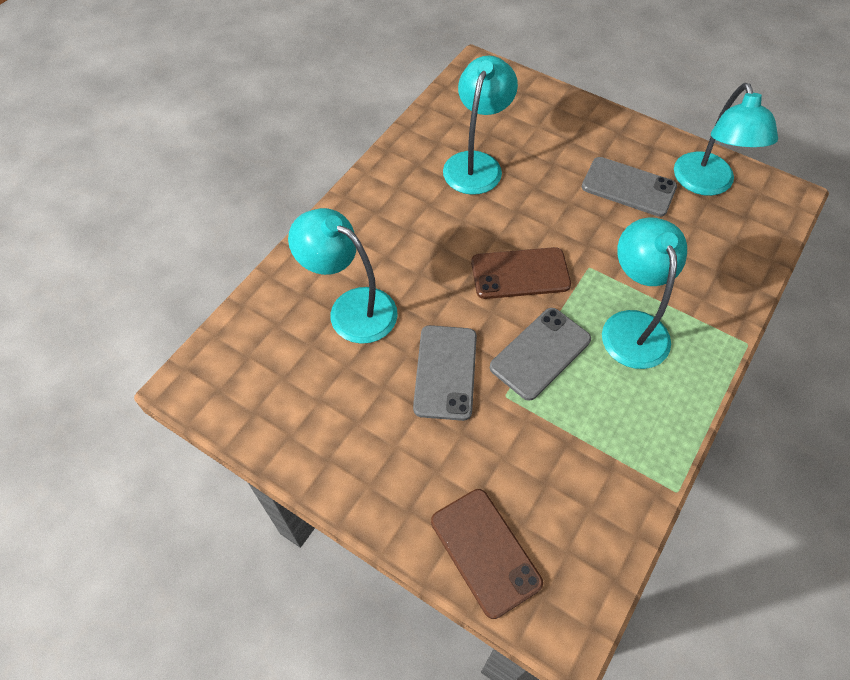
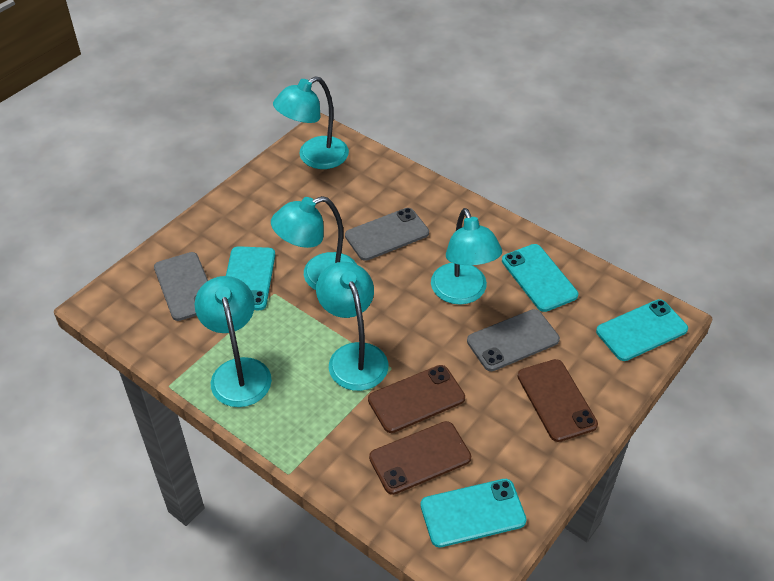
brown phone: 2 -> 3
turquoise lamp: 4 -> 5
turquoise phone: 0 -> 4

